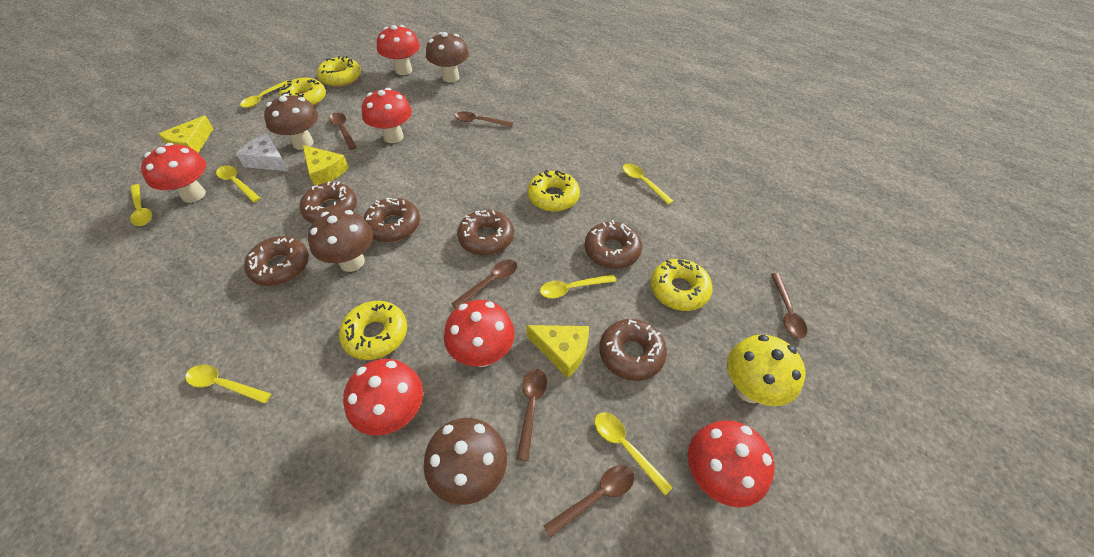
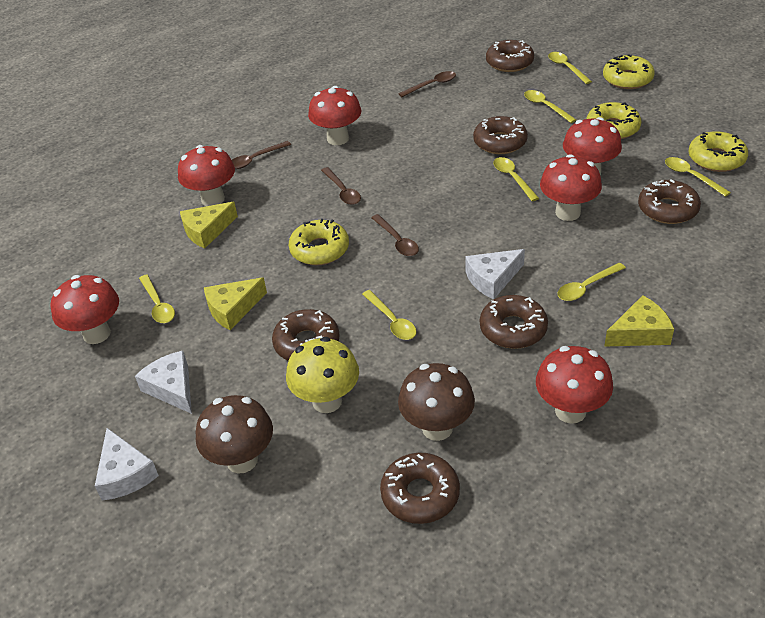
brown mushroom: 4 -> 2
brown spoon: 6 -> 4
white cheese: 1 -> 3
yellow donut: 5 -> 4

